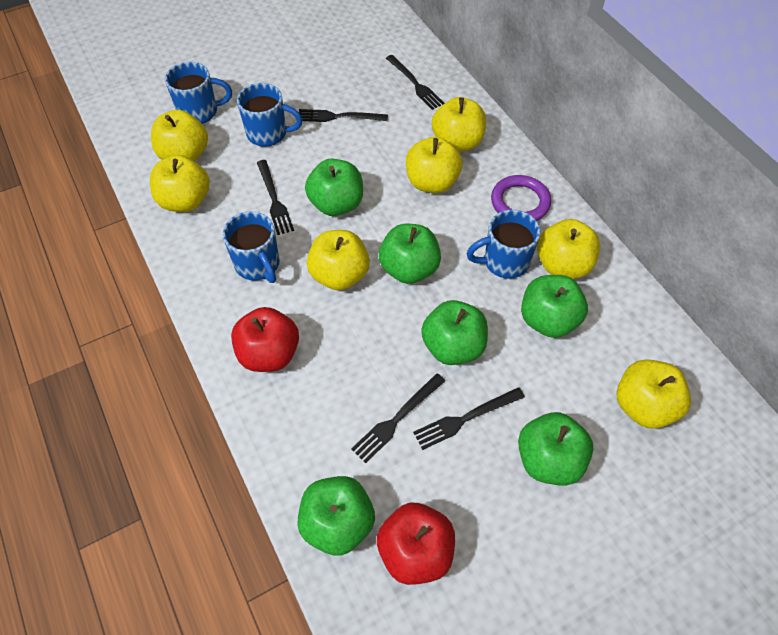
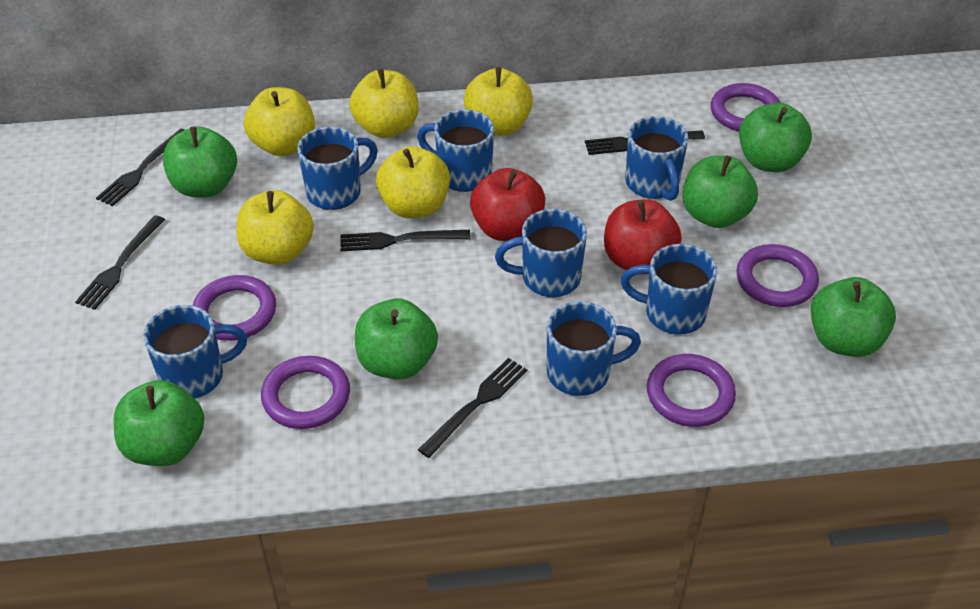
blue mug: 4 -> 7
purple ring: 1 -> 5
yellow apple: 7 -> 5

